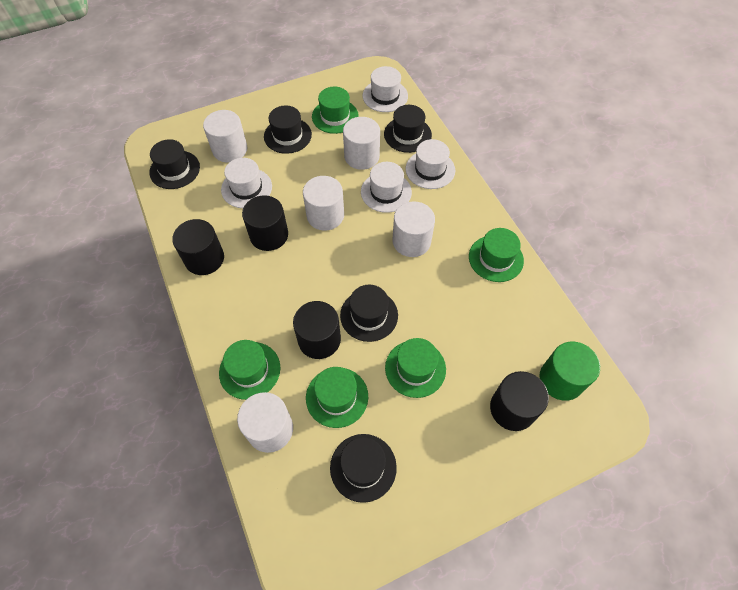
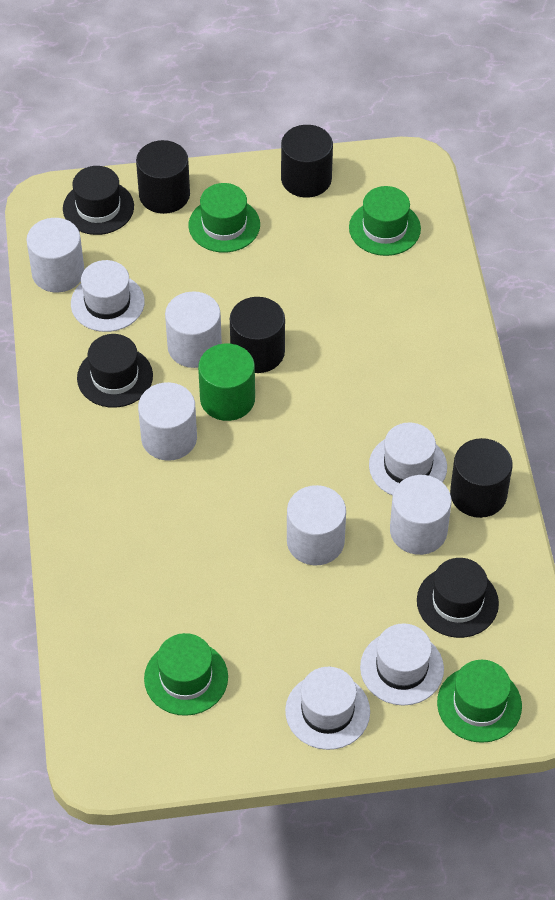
black hat: 5 -> 3
green hat: 5 -> 4

